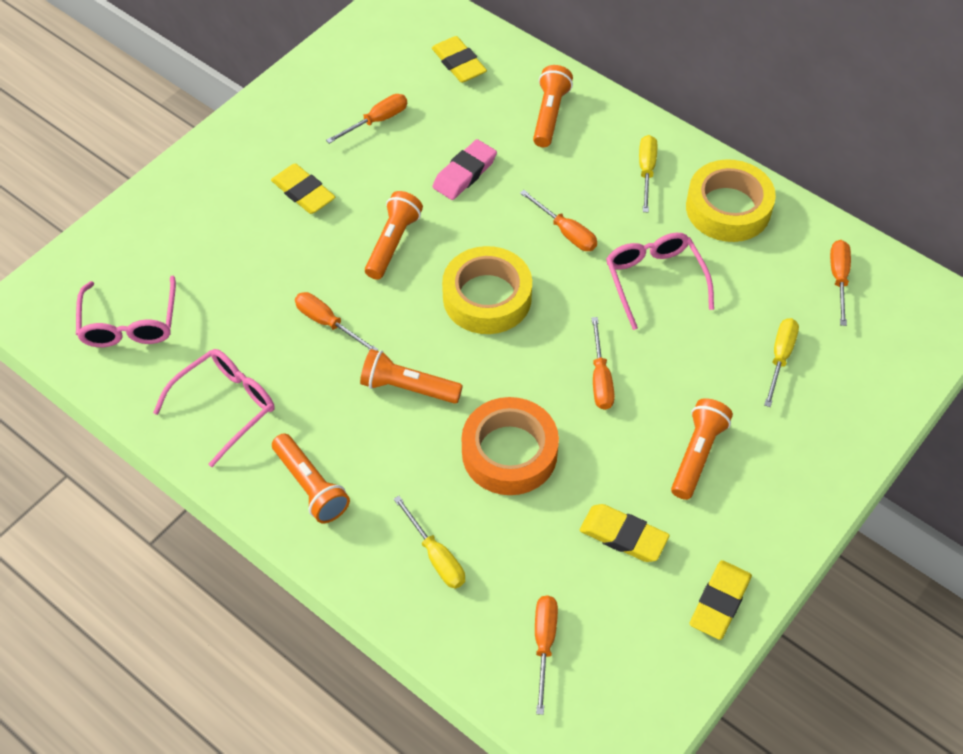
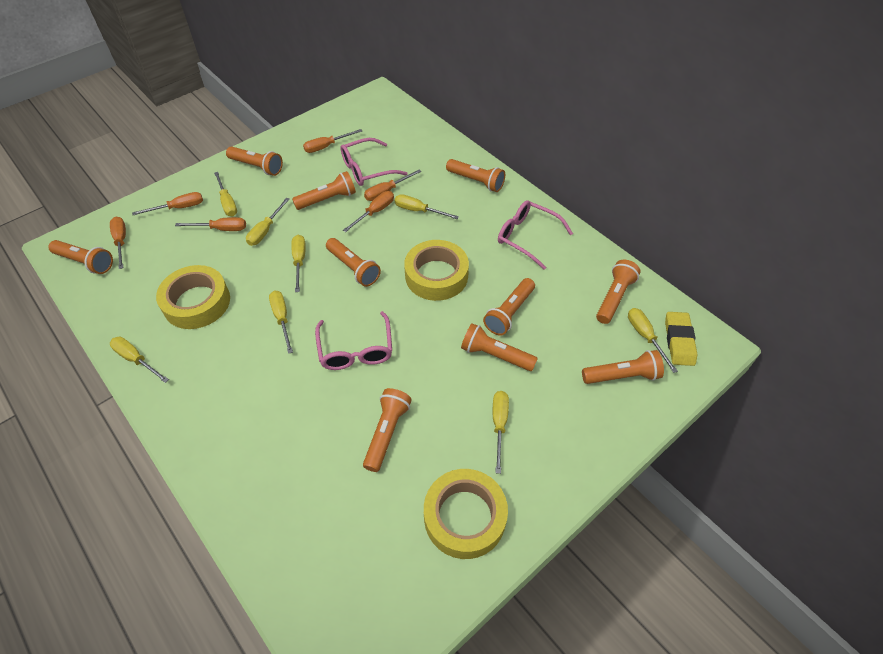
orange flashlight: 5 -> 10
orange tape: 1 -> 0
pink eraser: 1 -> 0
yellow eraser: 4 -> 1
yellow screwdriver: 3 -> 8
yellow tape: 2 -> 3

